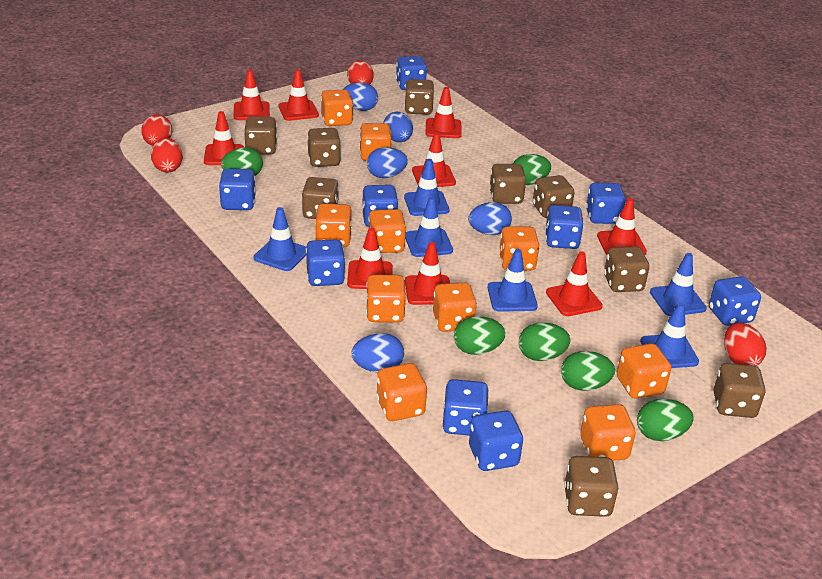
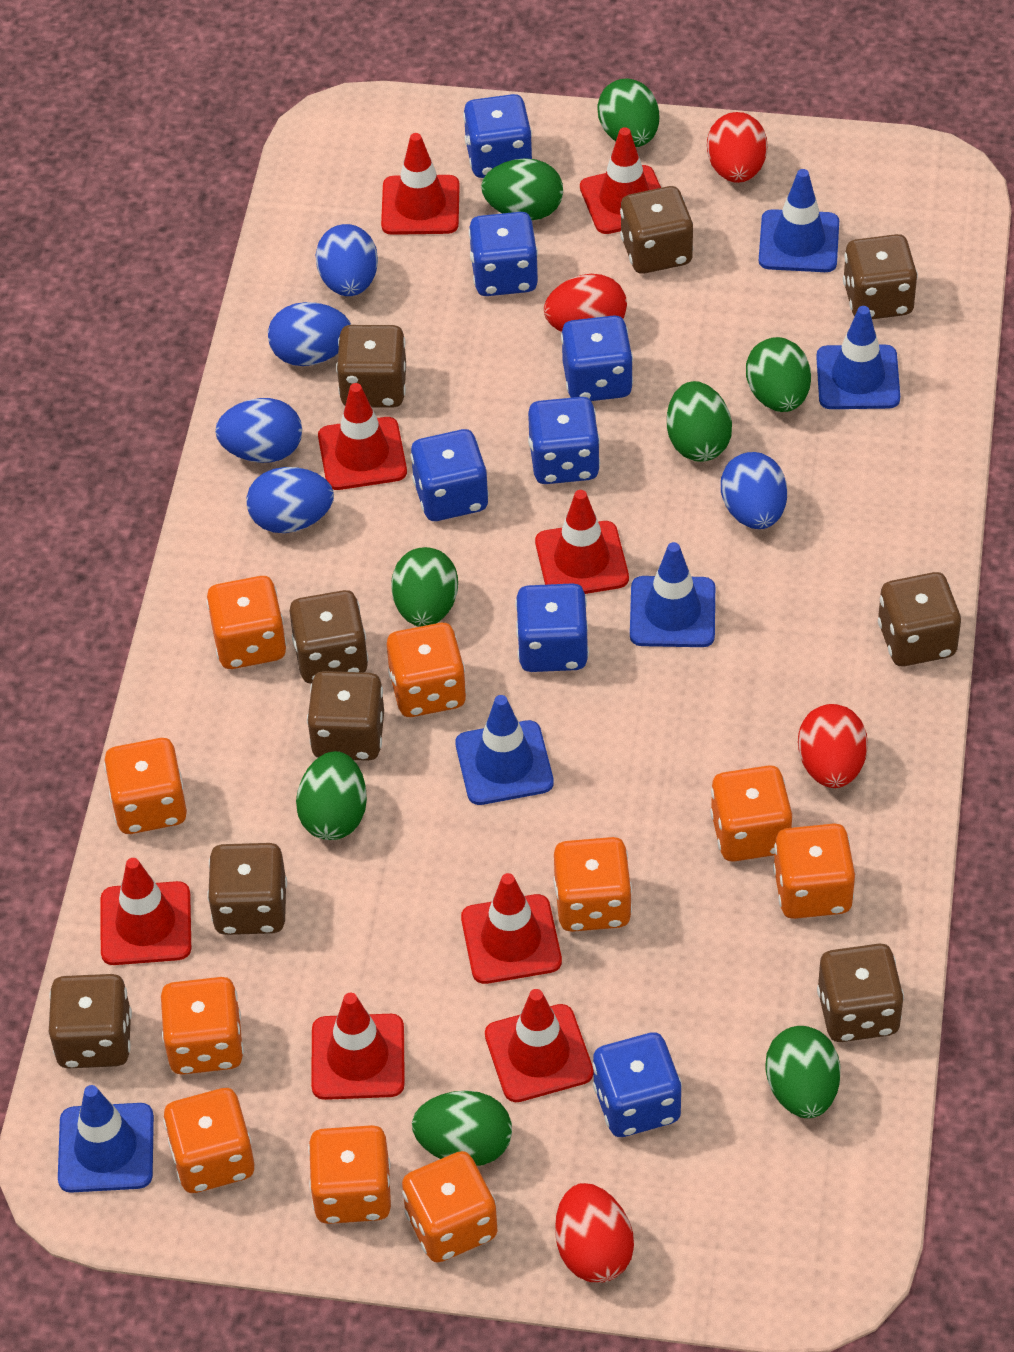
blue dice: 9 -> 7
blue traffic cone: 6 -> 5
green egg: 6 -> 8
red traffic cone: 9 -> 8

